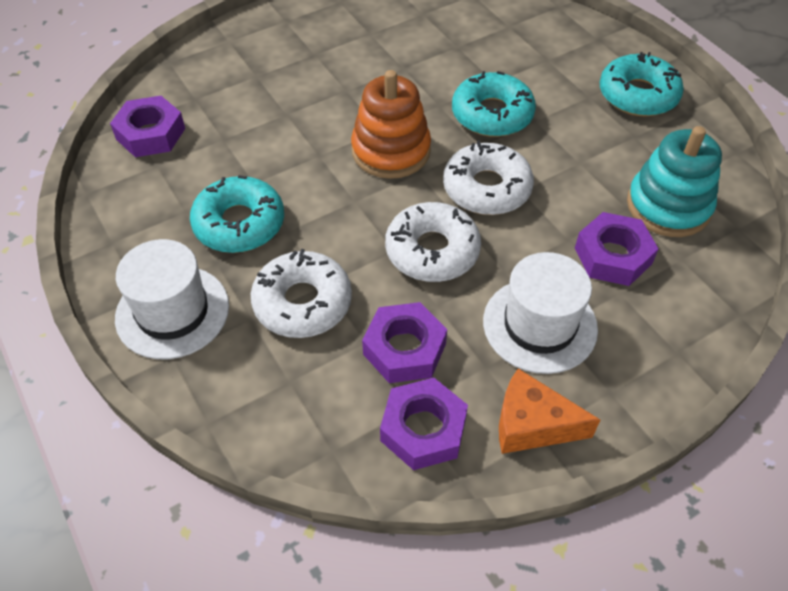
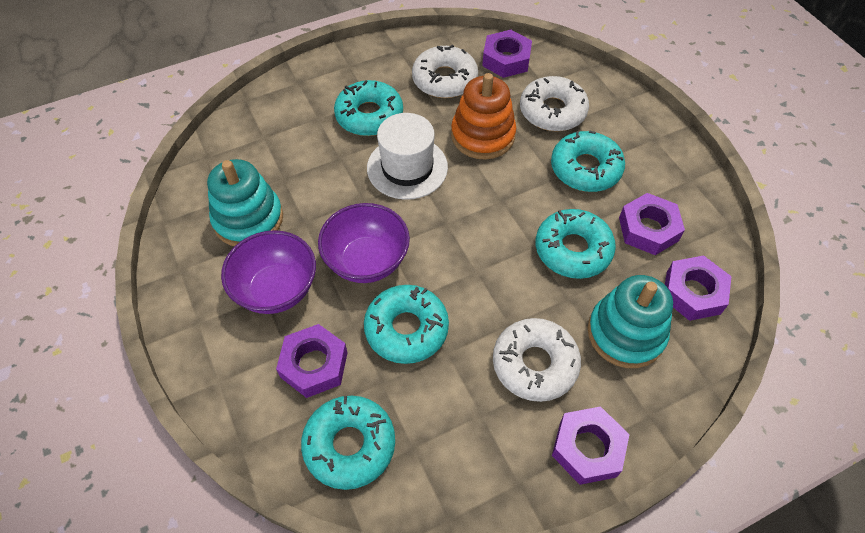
orange cheese: 1 -> 0
purple bowl: 0 -> 2
purple nut: 4 -> 5
turquoise donut: 3 -> 5
turquoise stacking toy: 1 -> 2
white hat: 2 -> 1

